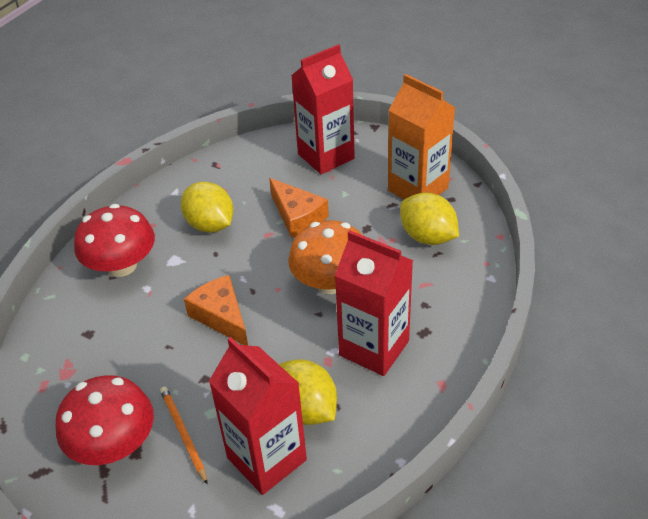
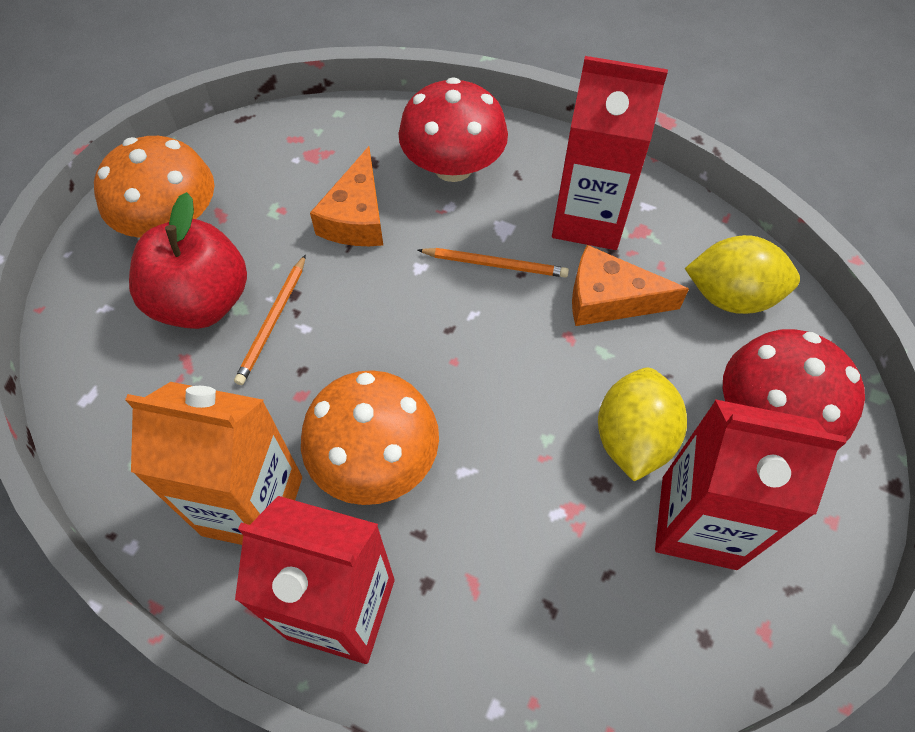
orange mushroom: 1 -> 2
orange pencil: 1 -> 2
red apple: 0 -> 1
yellow lemon: 3 -> 2

